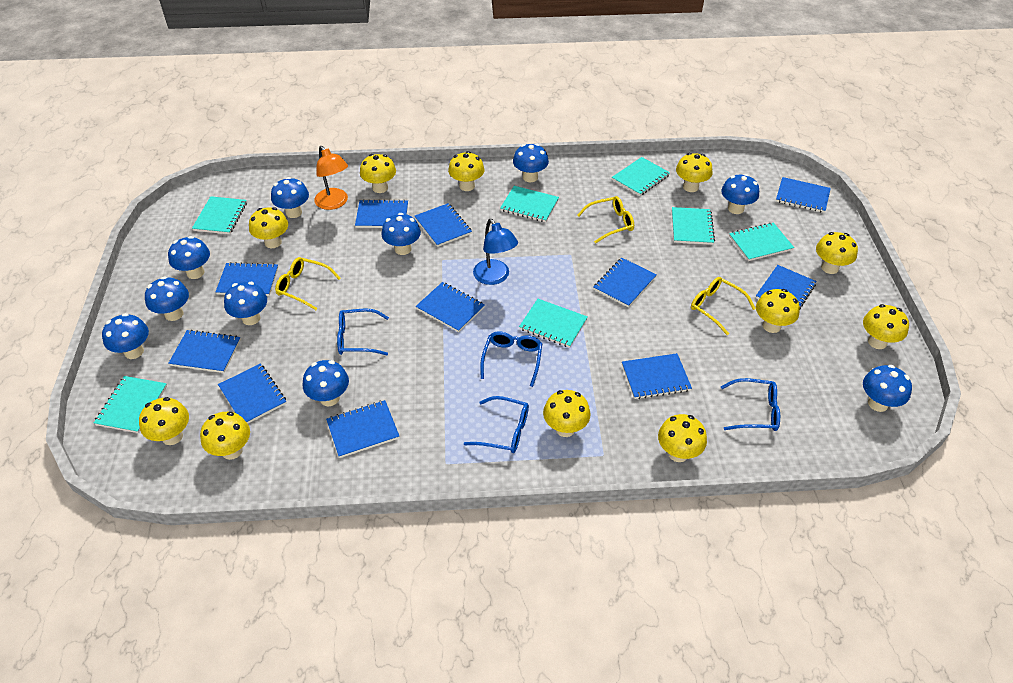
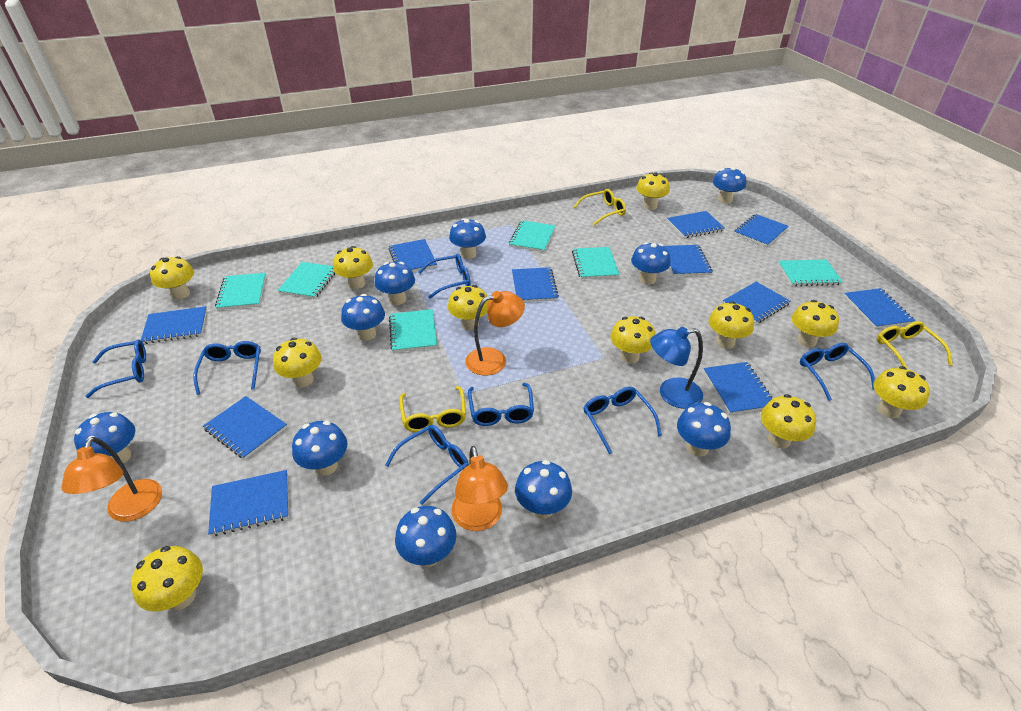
blue glasses: 4 -> 7
orange lamp: 1 -> 3
turquoise notebook: 7 -> 6

